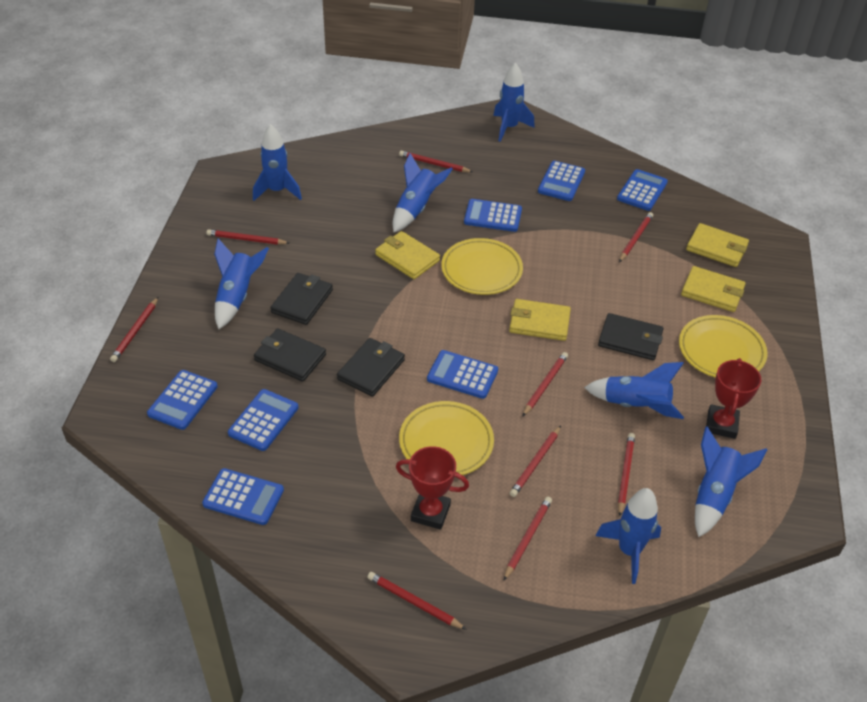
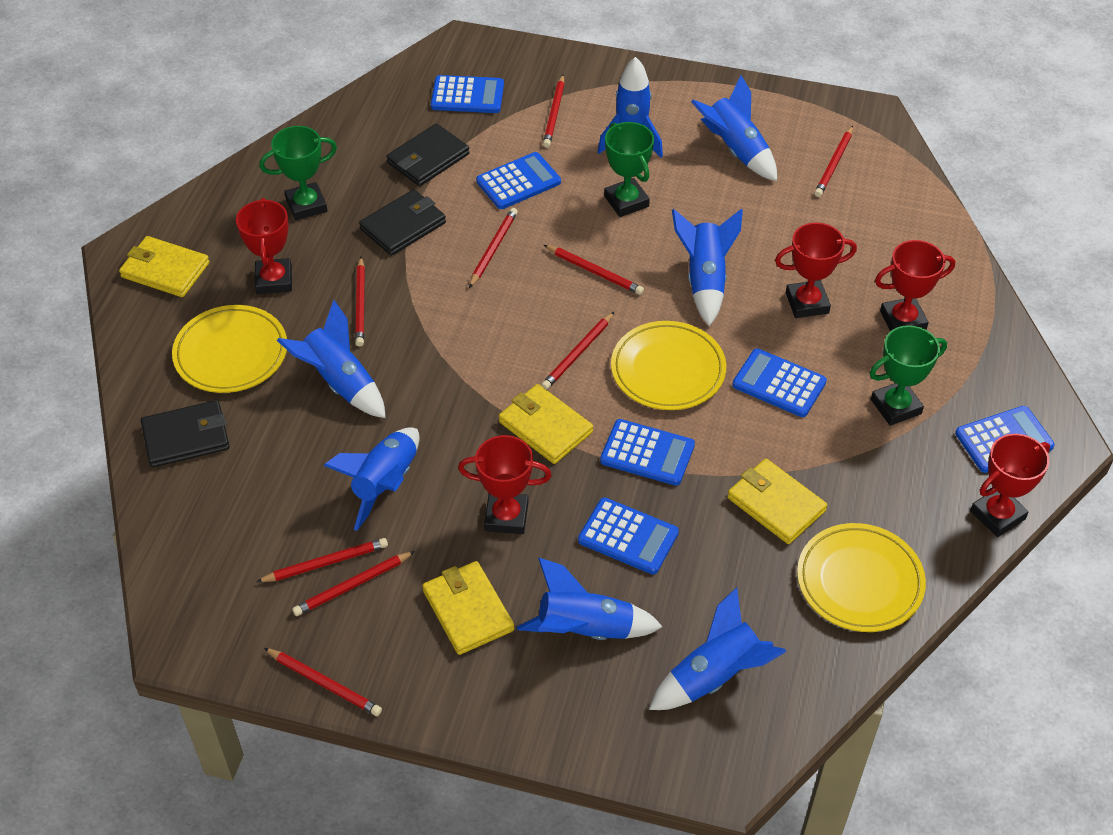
black wallet: 4 -> 3
blue calculator: 7 -> 6
green trophy: 0 -> 3
red trophy: 2 -> 5

